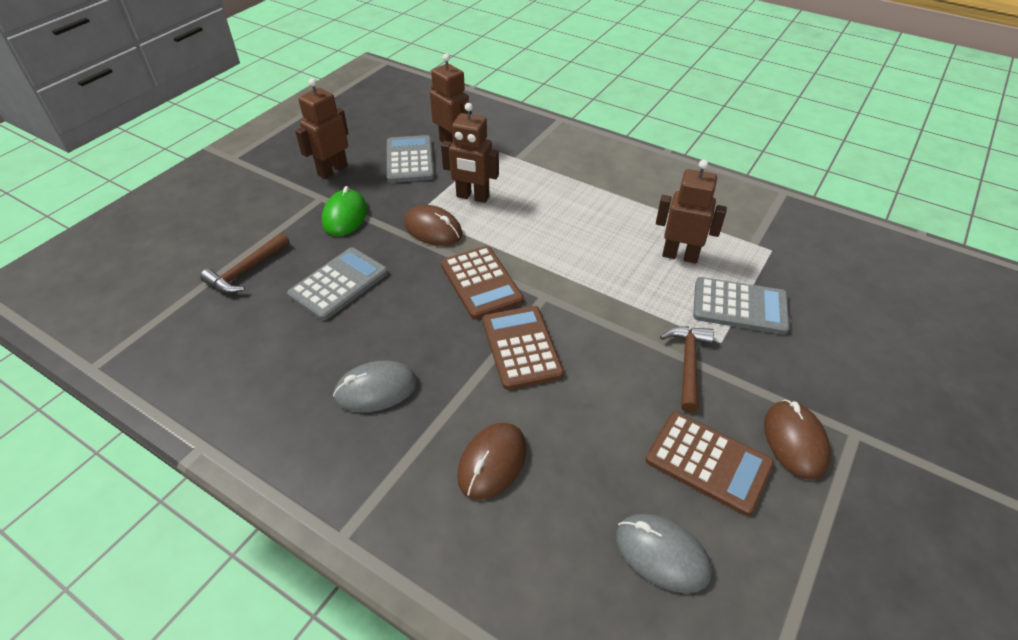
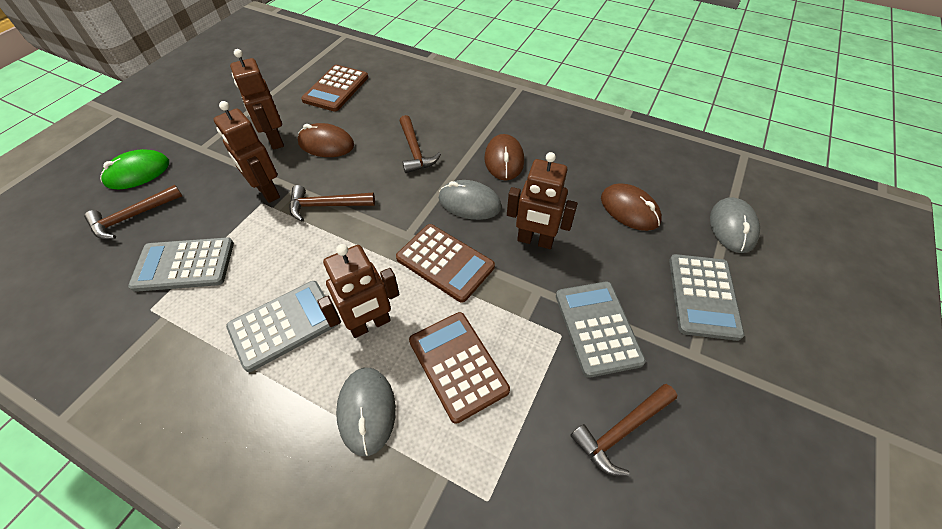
brown hammer: 2 -> 4
grey calculator: 3 -> 4
grey mouse: 2 -> 3

